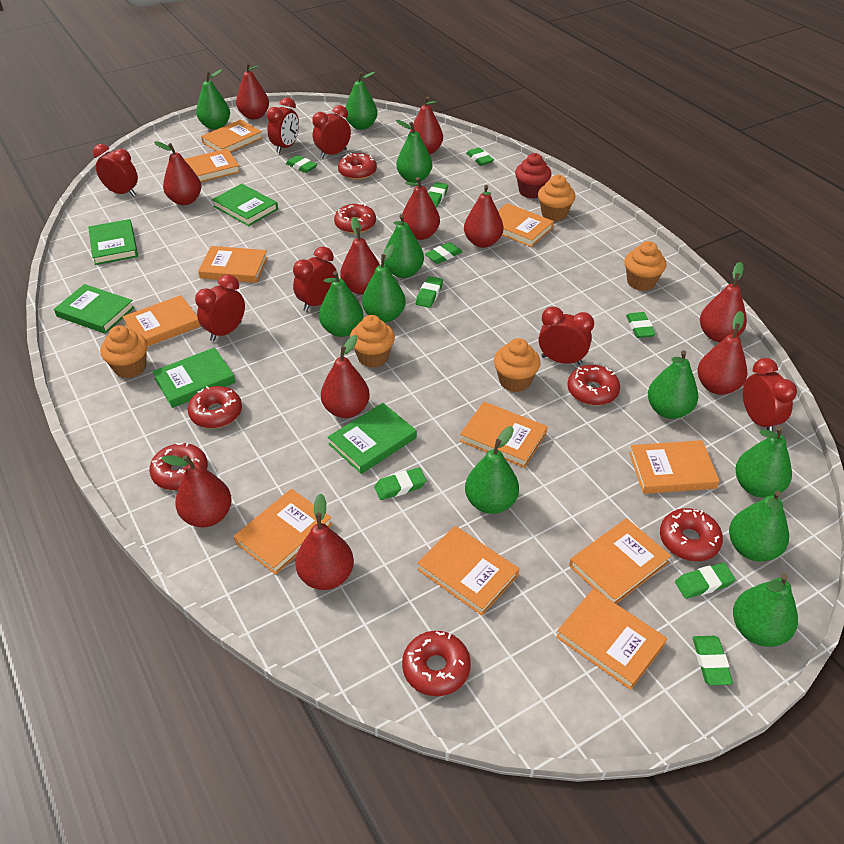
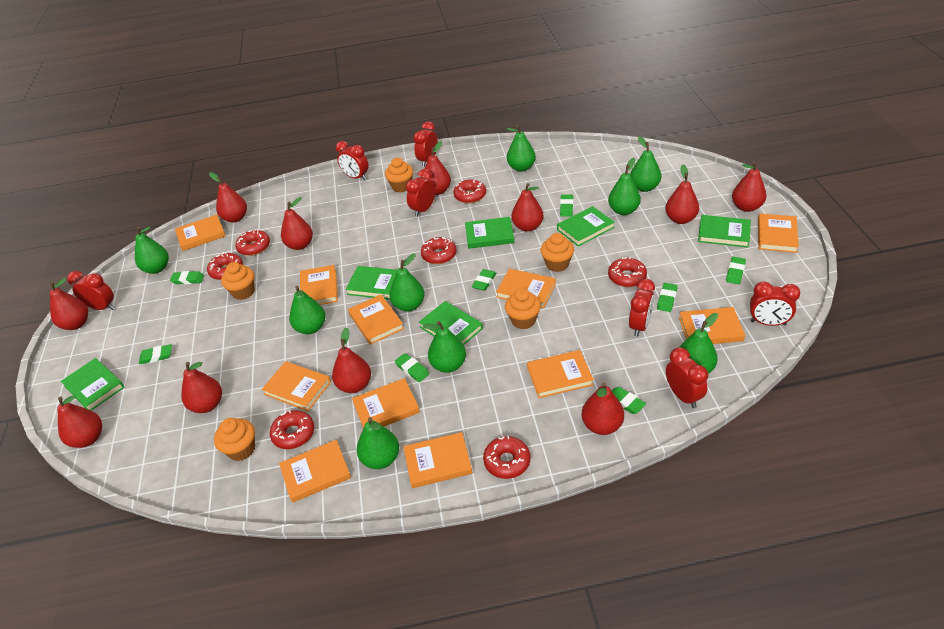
green book: 5 -> 6
green eraser: 9 -> 8
green pear: 11 -> 9
red cupcake: 1 -> 0

